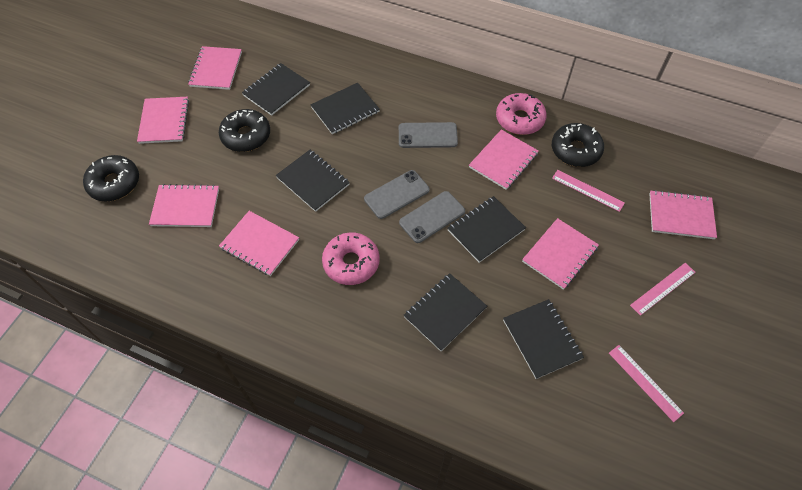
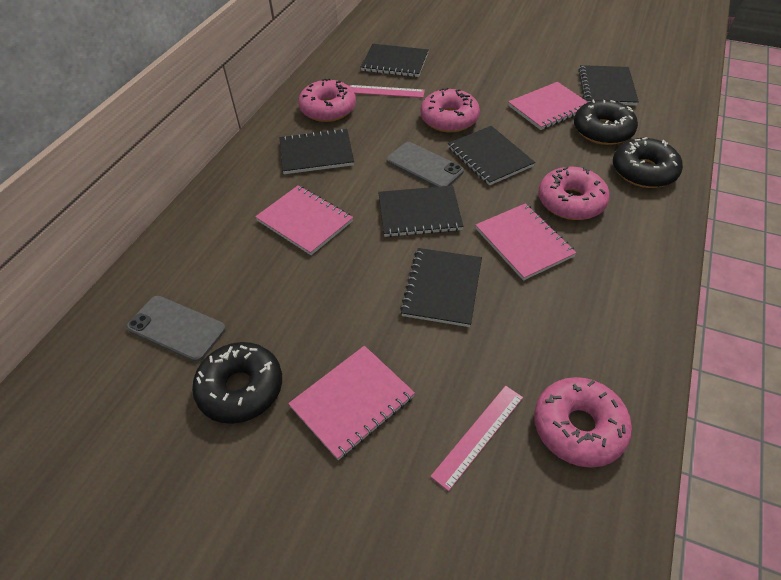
grey phone: 3 -> 2
pink donut: 2 -> 4
pink notebook: 7 -> 4
pink ruler: 3 -> 2

